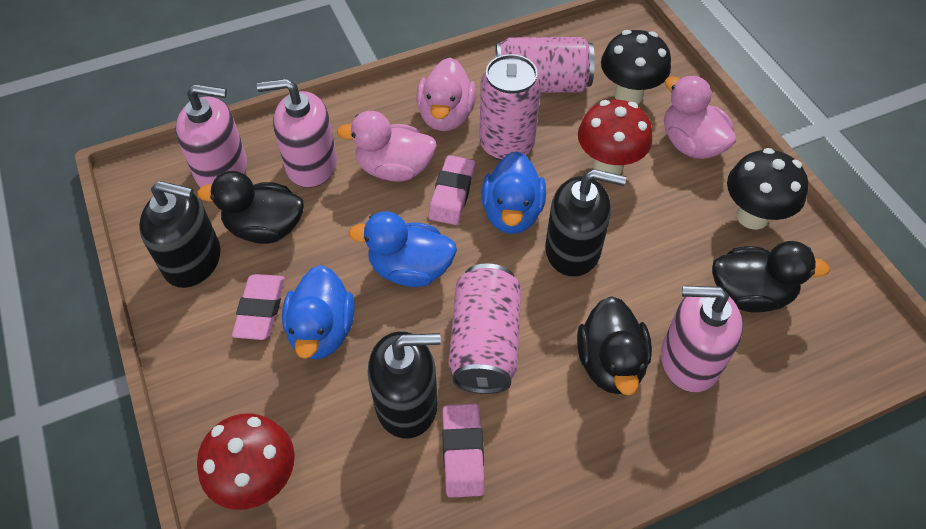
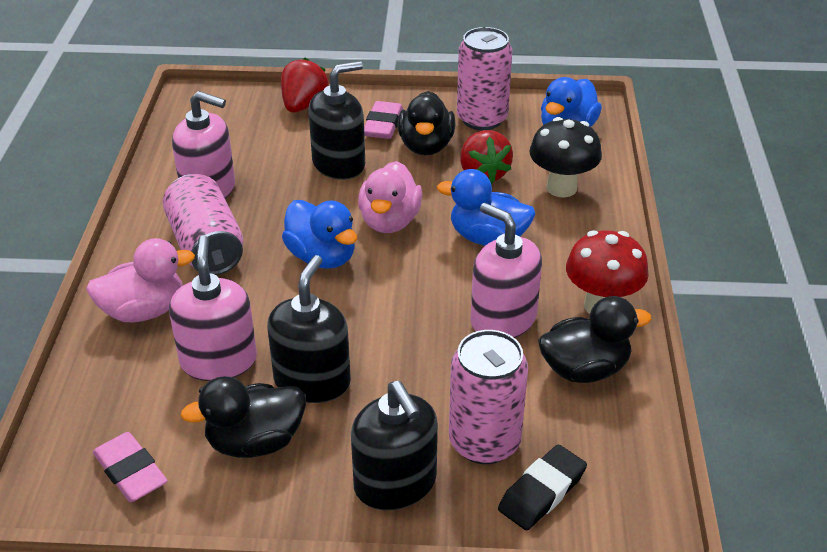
black eraser: 0 -> 1
black mushroom: 2 -> 1
pink duck: 3 -> 2
pink eraser: 3 -> 2
red mushroom: 2 -> 1
red strawberry: 0 -> 2

